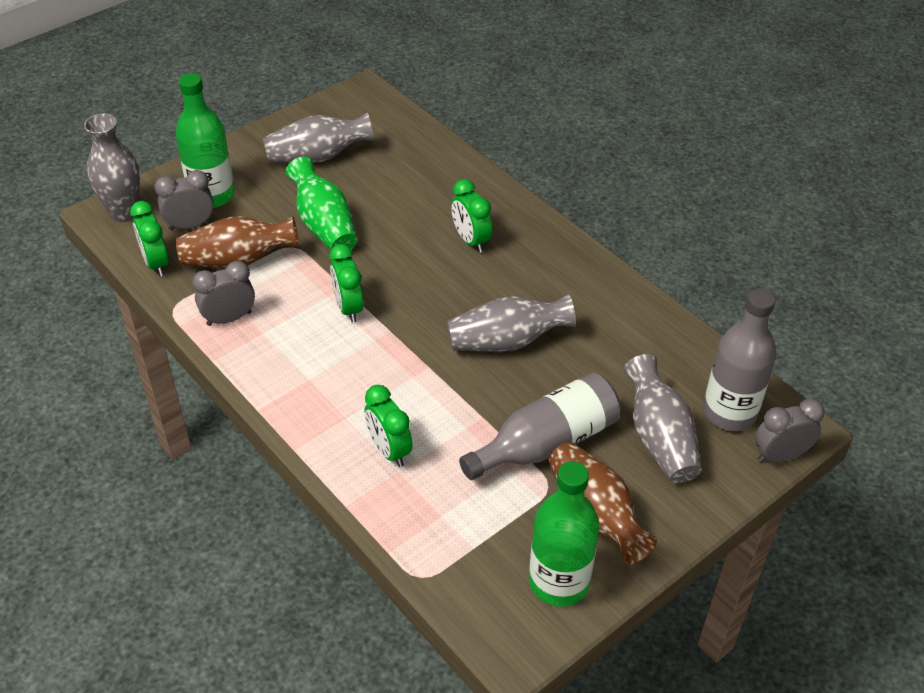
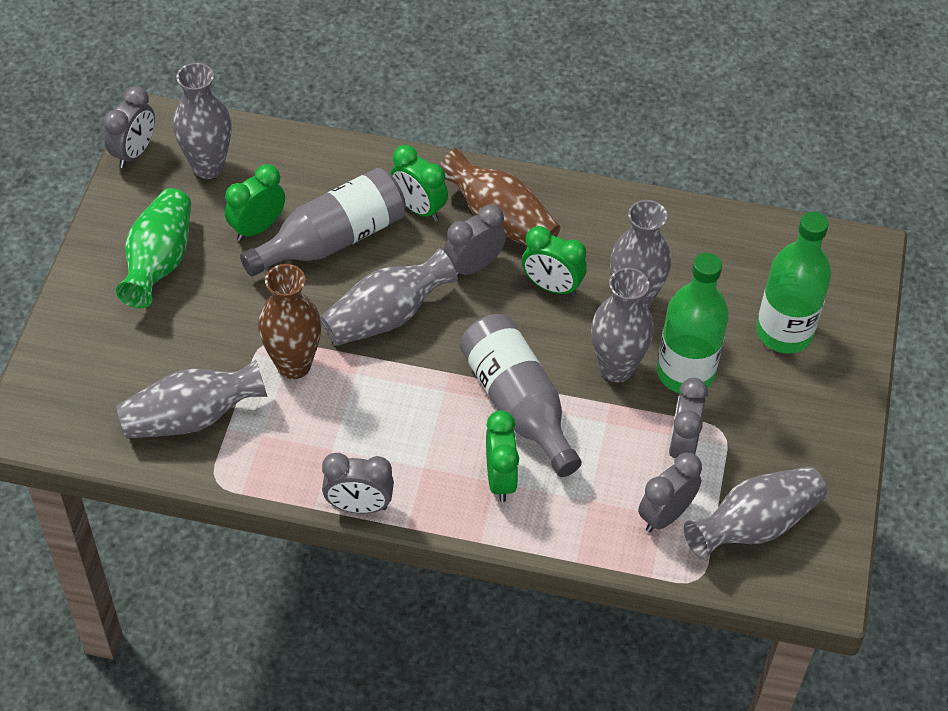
grey clock: 3 -> 5
grey vase: 4 -> 6

